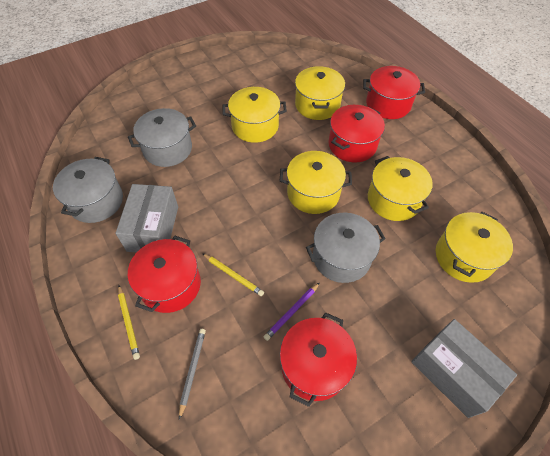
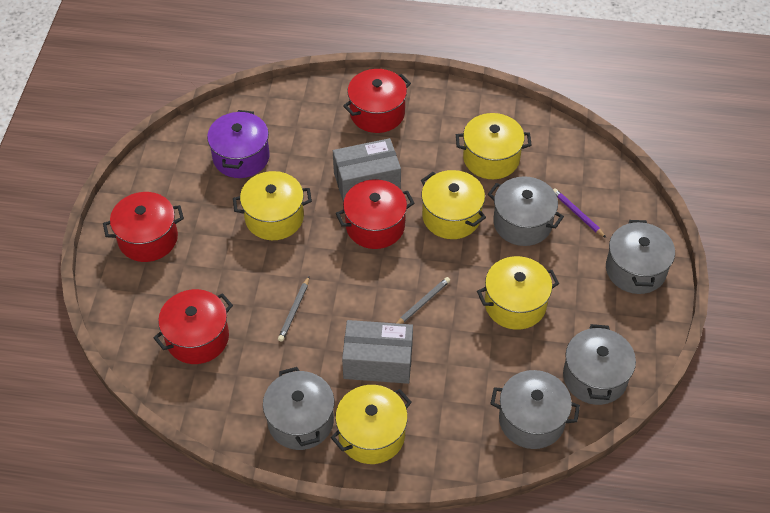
grey pencil: 1 -> 2
grey pot: 3 -> 5
purple pot: 0 -> 1
yellow pencil: 2 -> 0

